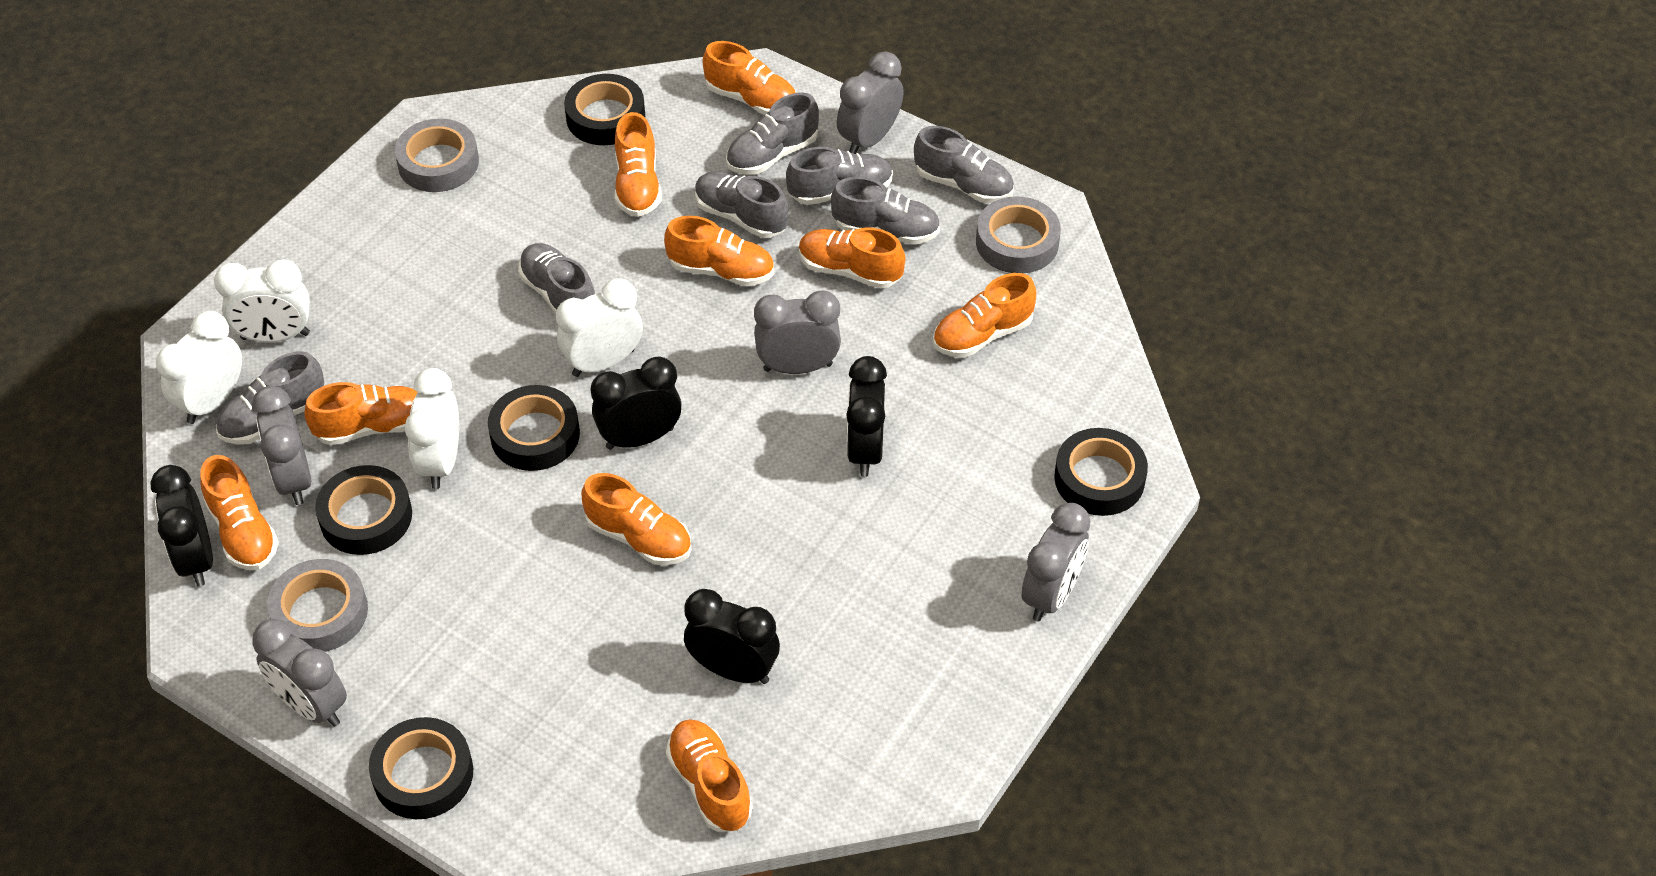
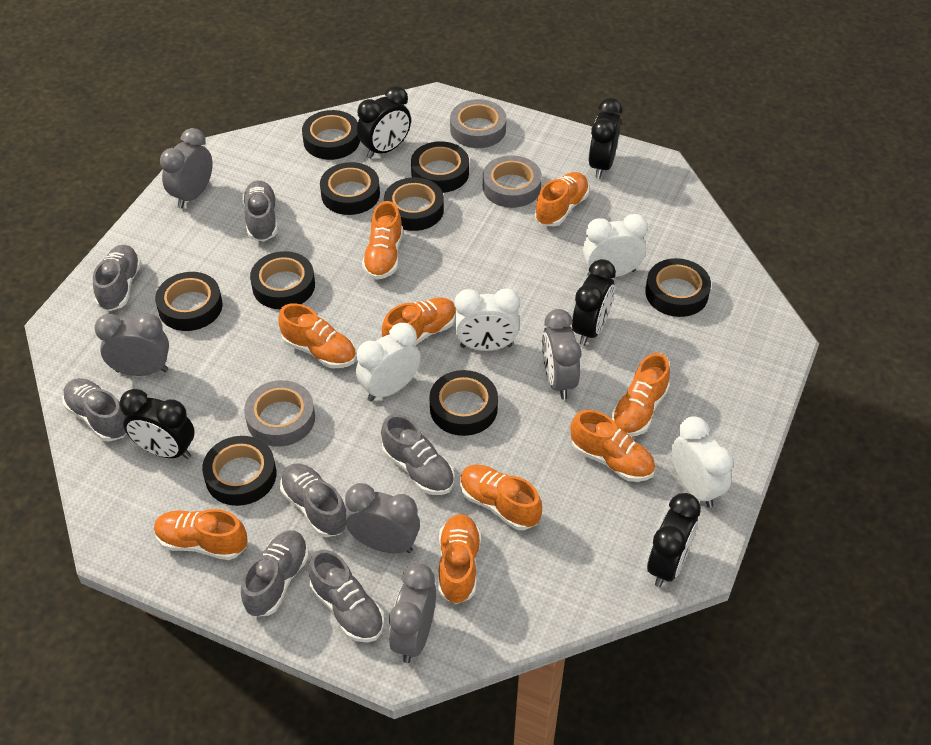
black clock: 4 -> 5
black tape: 5 -> 9

